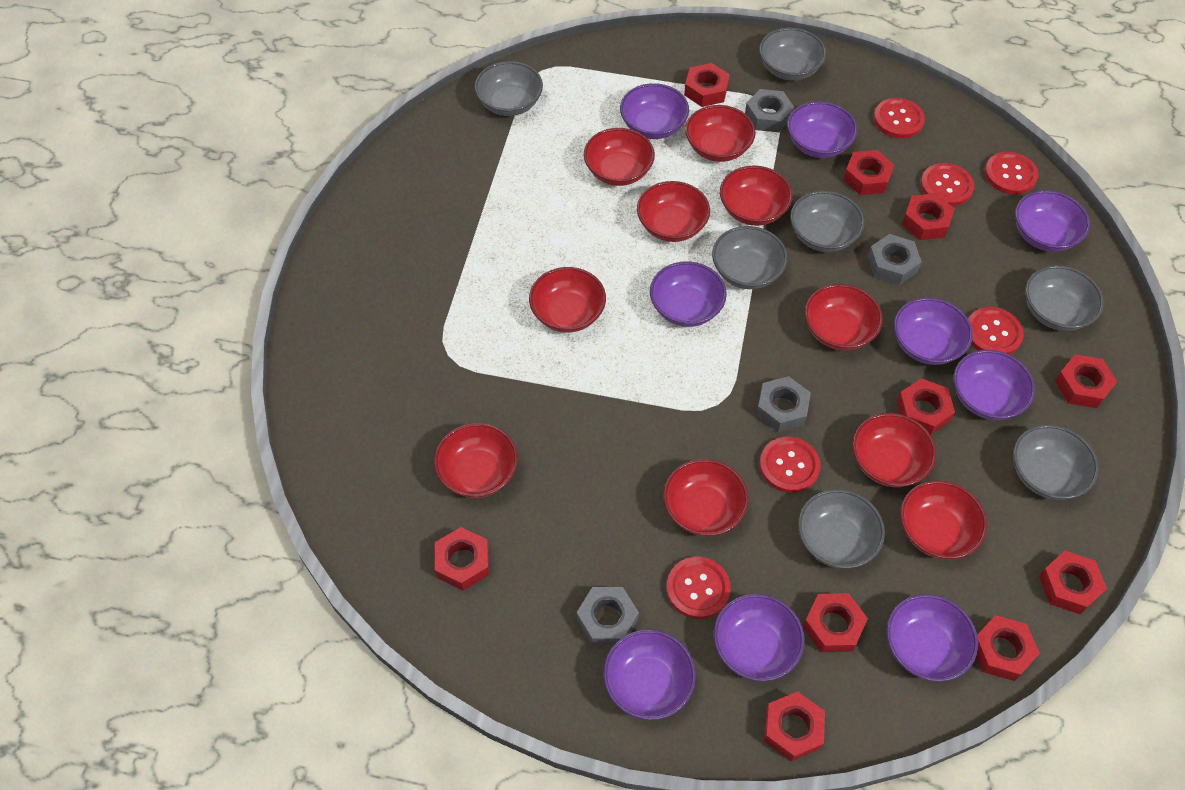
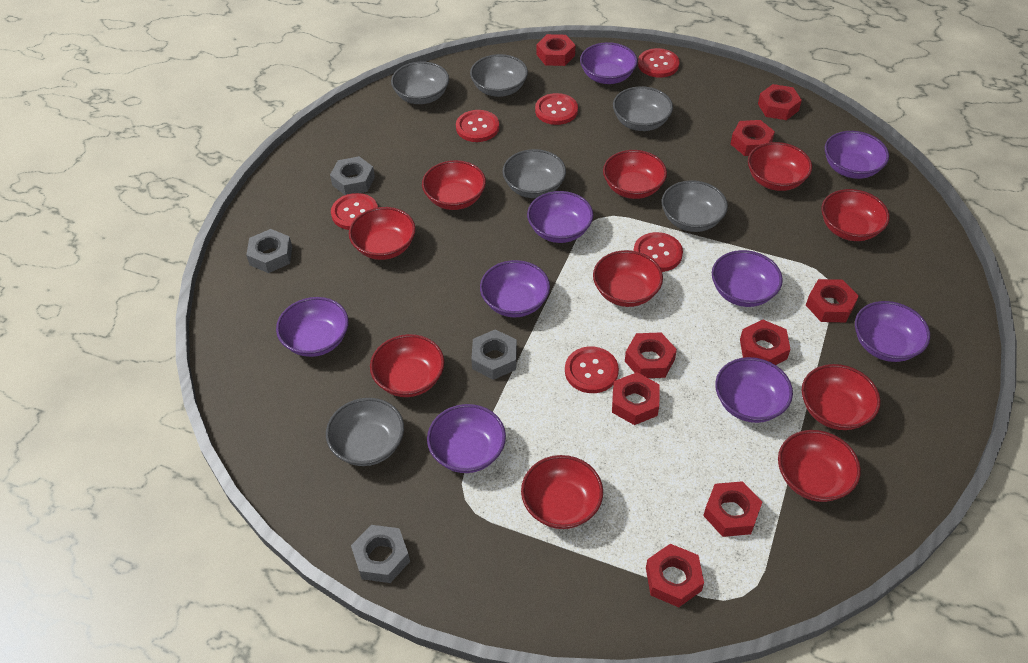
grey bowl: 7 -> 6
red nut: 10 -> 9

